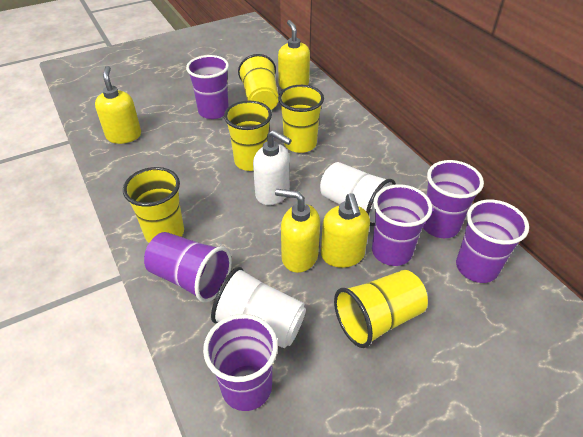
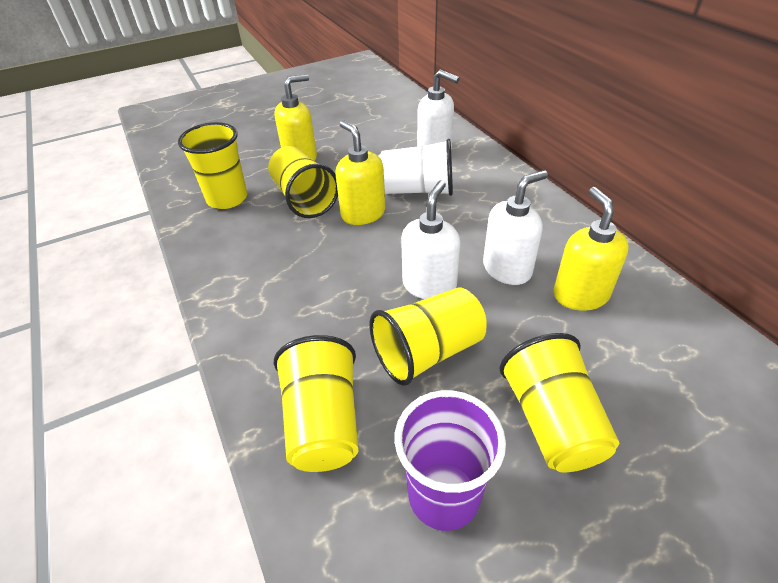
purple cup: 6 -> 1
white cup: 2 -> 1
white soap dispenser: 1 -> 3
yellow soap dispenser: 4 -> 3

